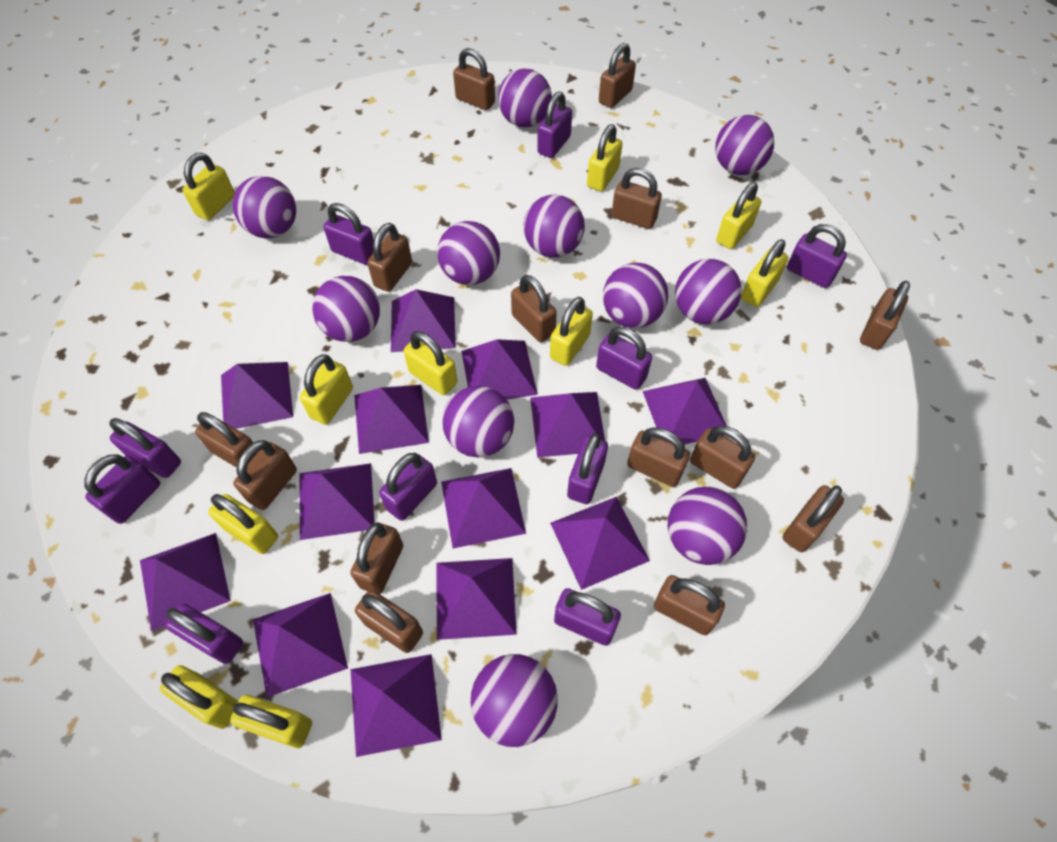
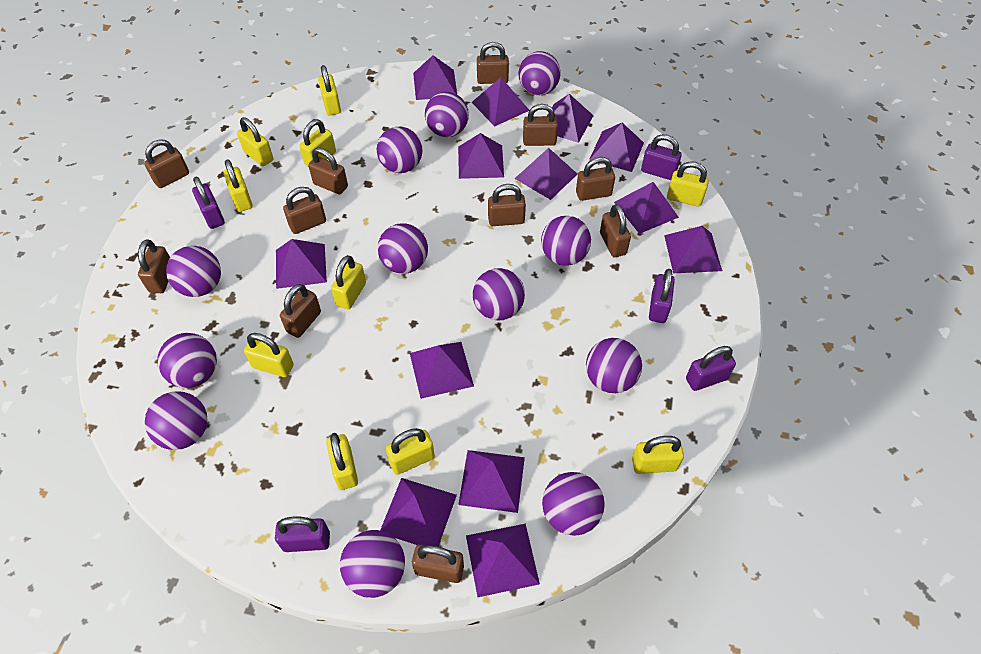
brown padlock: 14 -> 11
purple ball: 11 -> 12
purple padlock: 10 -> 5

